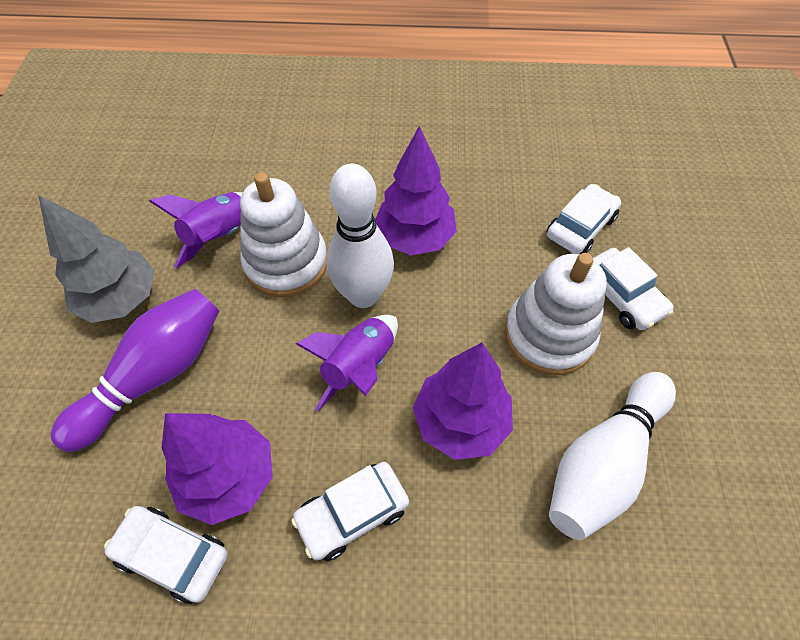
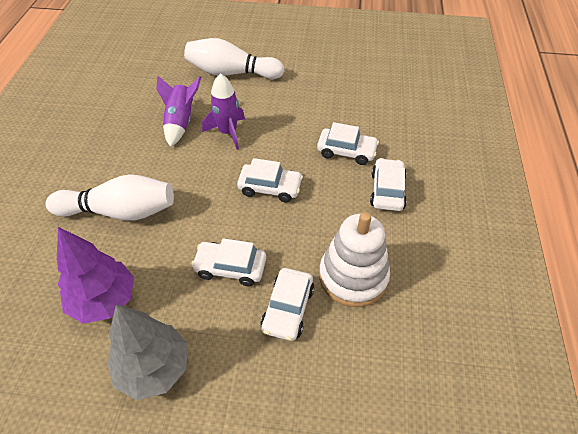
purple bowling pin: 1 -> 0
purple tree: 3 -> 1
white car: 4 -> 5
white stacking toy: 2 -> 1

